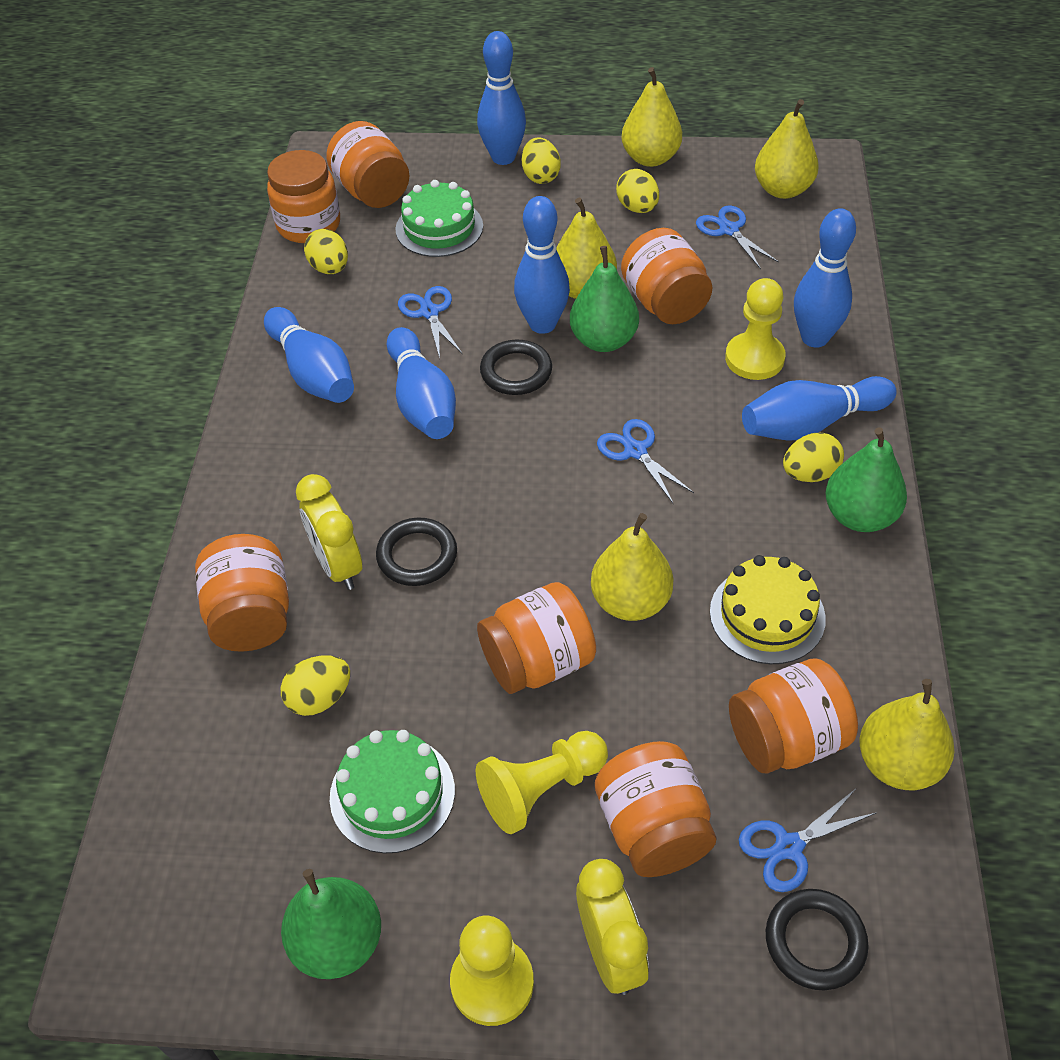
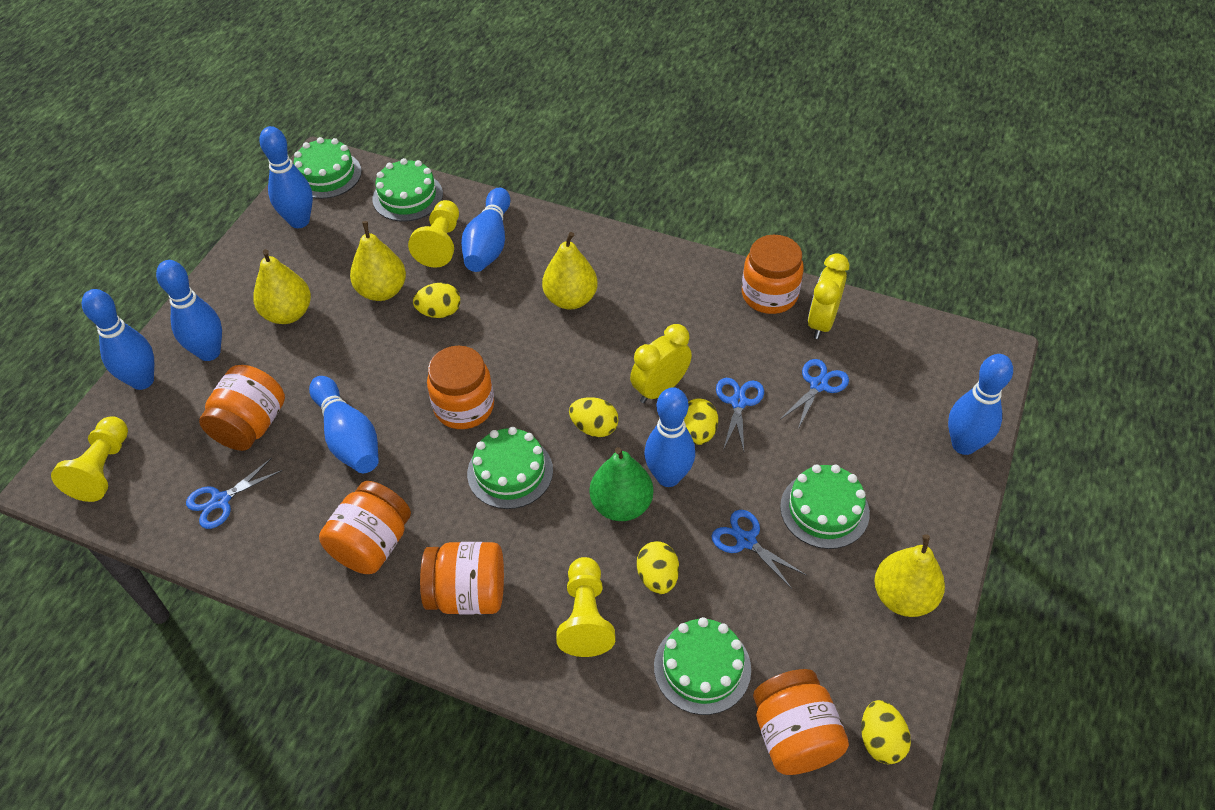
black ring: 3 -> 0
blue bowling pin: 6 -> 7
green cake: 2 -> 5
green pear: 3 -> 1
orange jar: 7 -> 6
yellow cake: 1 -> 0
yellow pear: 5 -> 4

